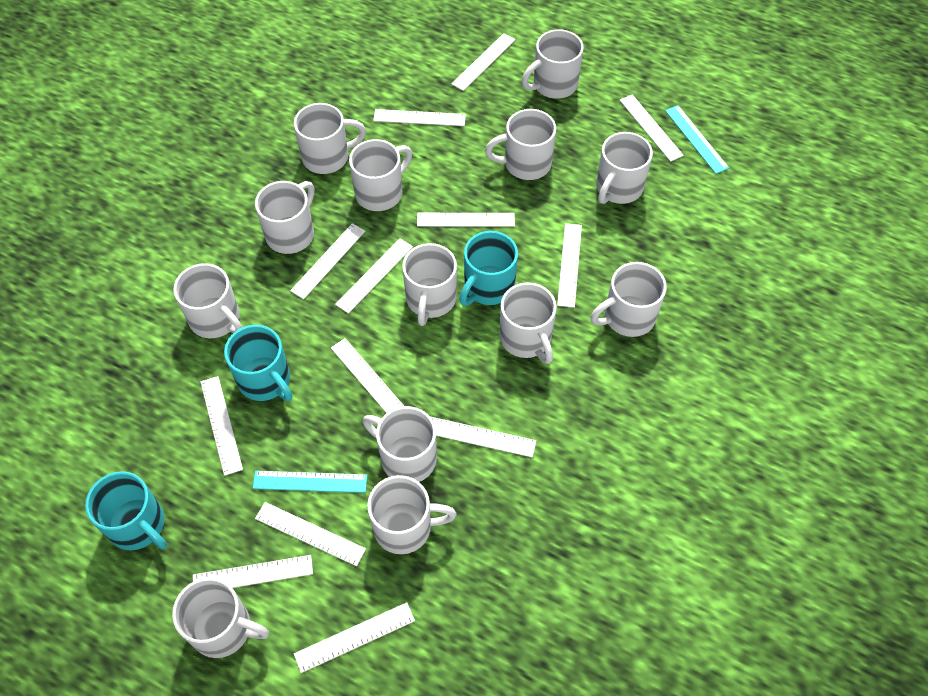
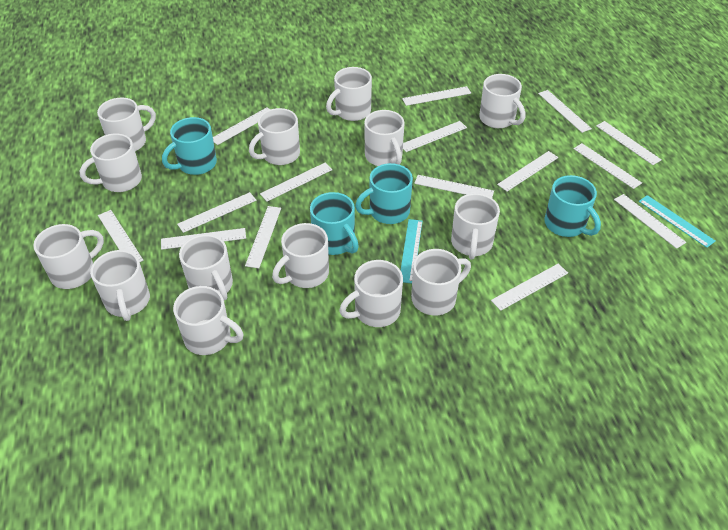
turquoise mug: 3 -> 4
white mug: 13 -> 14
white ruler: 13 -> 15

